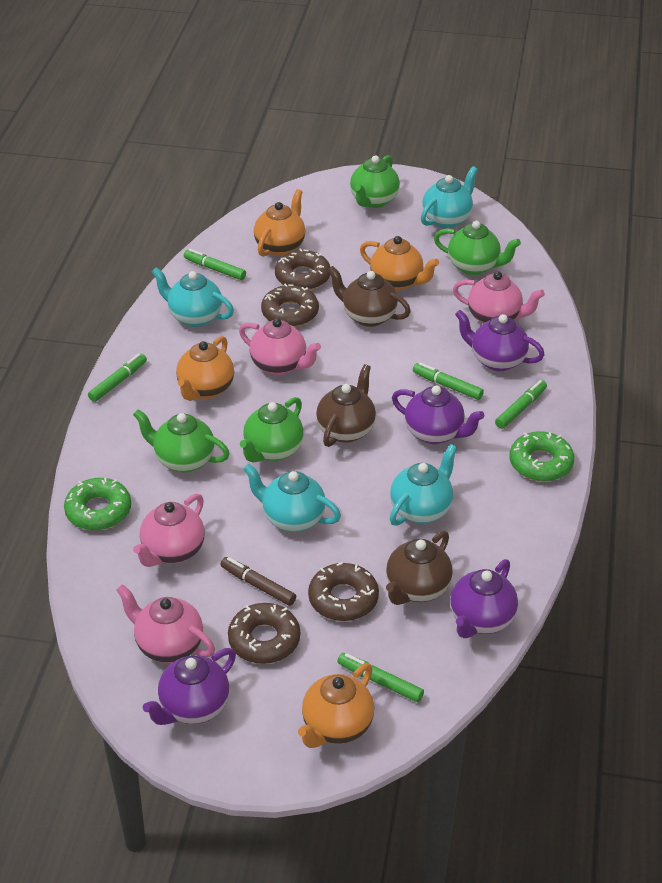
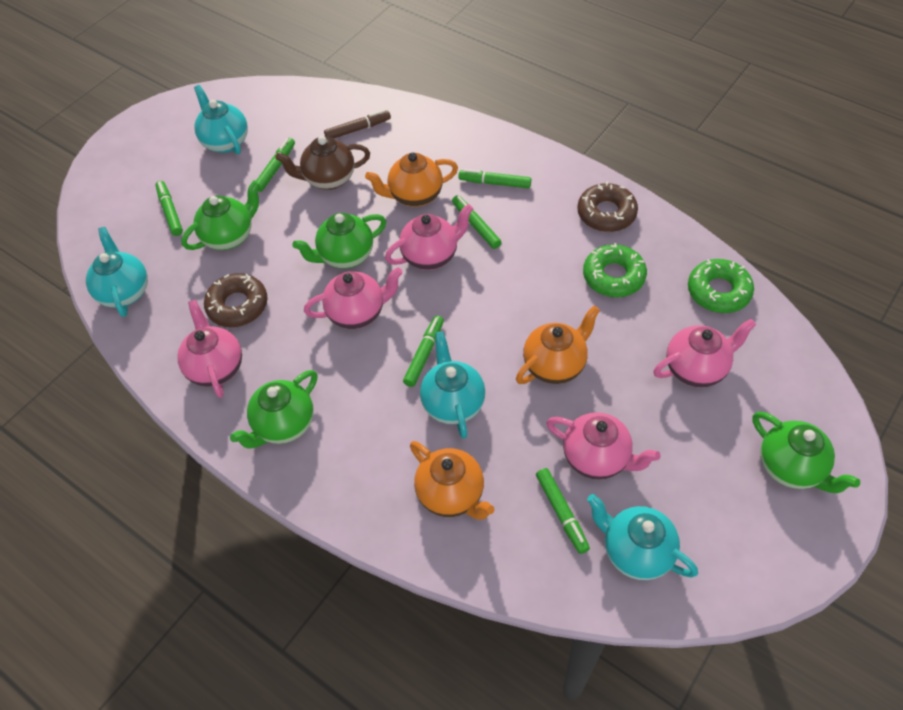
brown donut: 4 -> 2
brown teapot: 3 -> 1
green marker: 5 -> 6
orange teapot: 4 -> 3
pink teapot: 4 -> 5
purple teapot: 4 -> 0

